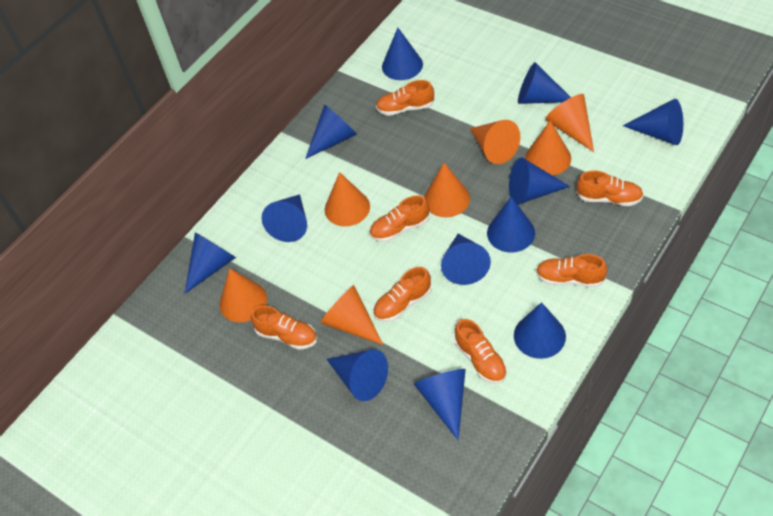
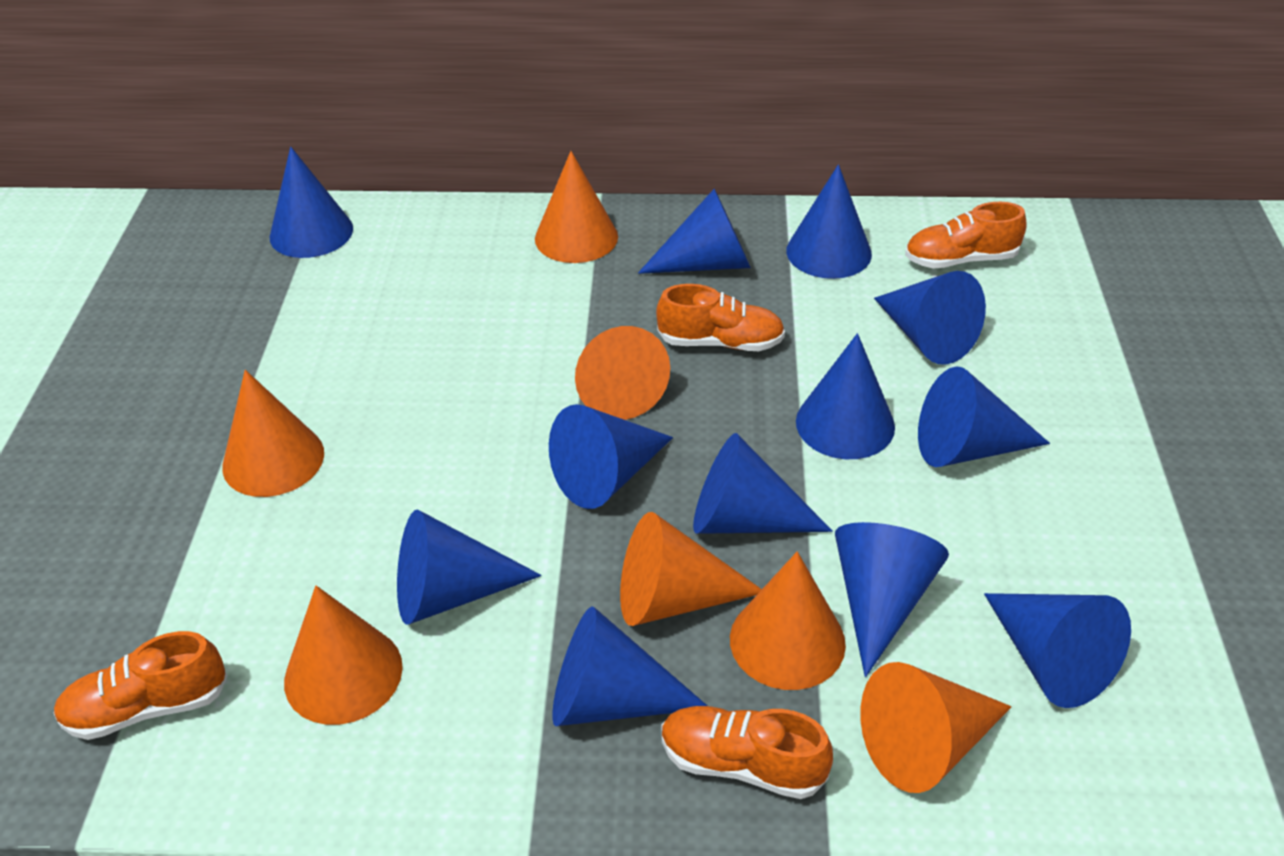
orange shoe: 7 -> 4

